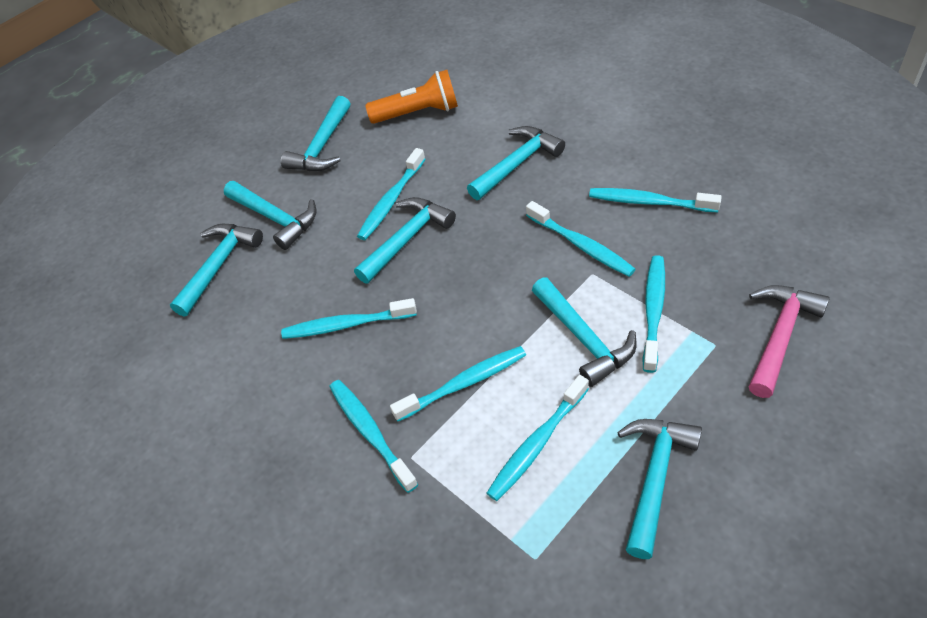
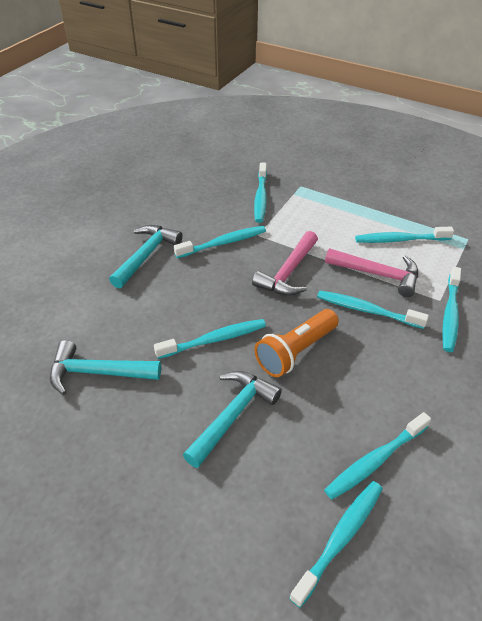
pink hammer: 1 -> 2
turquoise hammer: 7 -> 3

